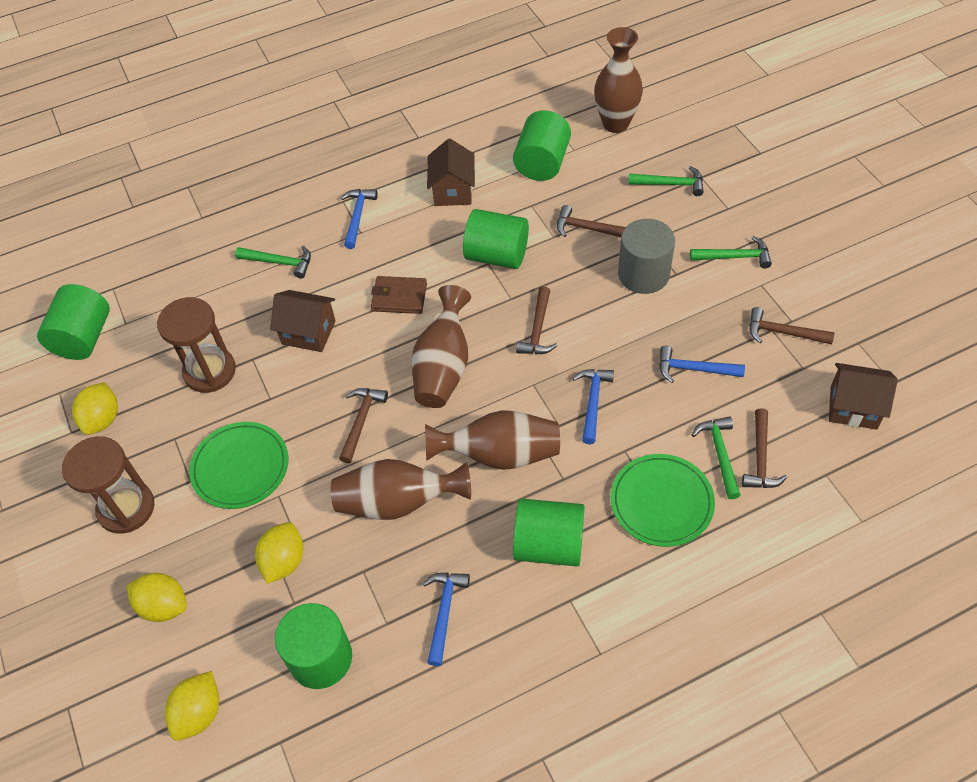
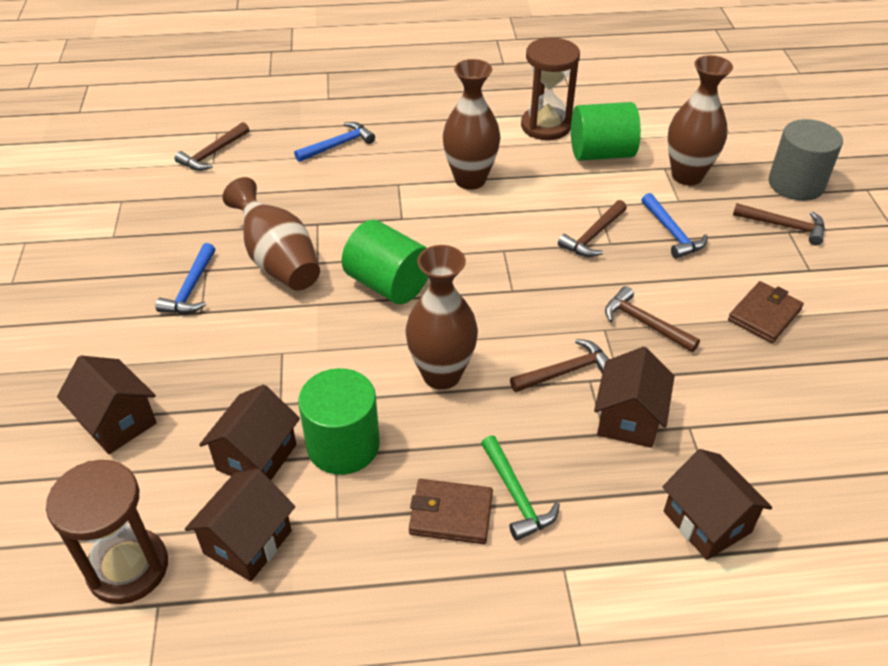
blue hammer: 4 -> 3
brown house: 3 -> 5
brown wallet: 1 -> 2
green cylinder: 5 -> 3
green hammer: 4 -> 1
green plate: 2 -> 0
yellow lemon: 4 -> 0

